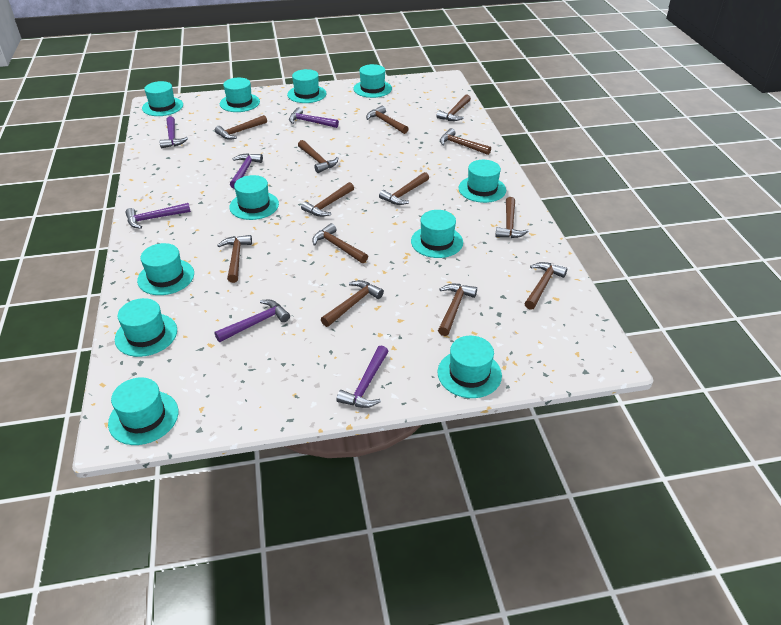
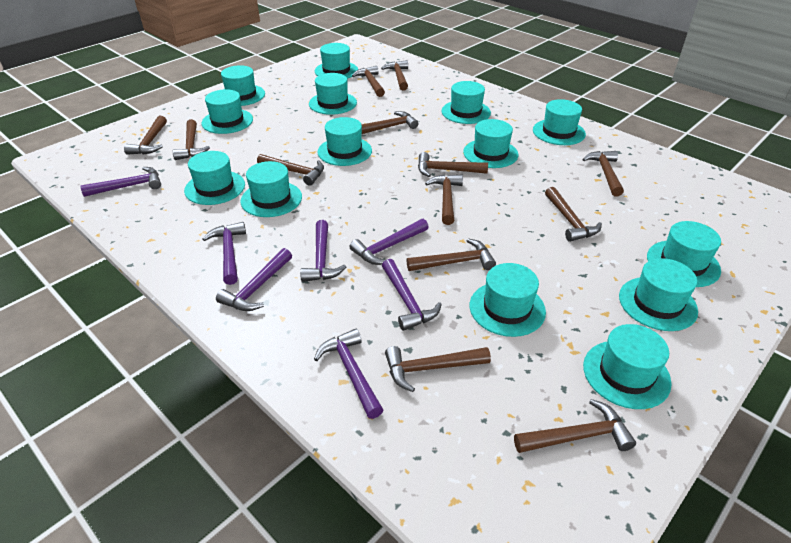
purple hammer: 6 -> 7
turquoise hat: 11 -> 14

